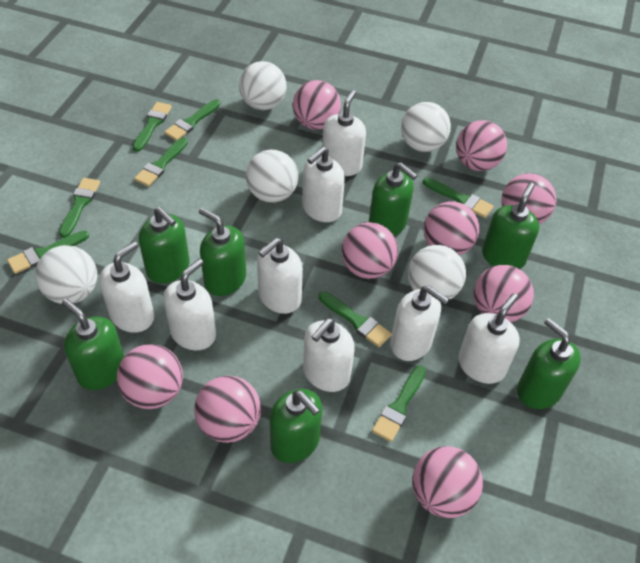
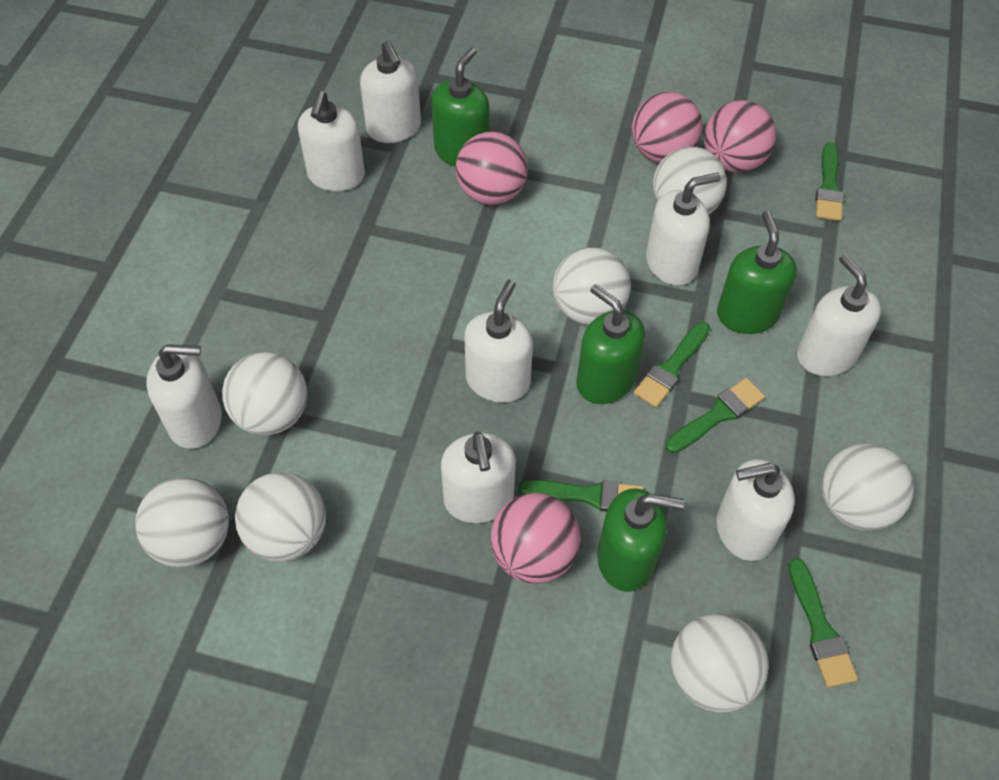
green brush: 8 -> 5
green soap dispenser: 7 -> 4
pink ball: 9 -> 4
white ball: 5 -> 7

